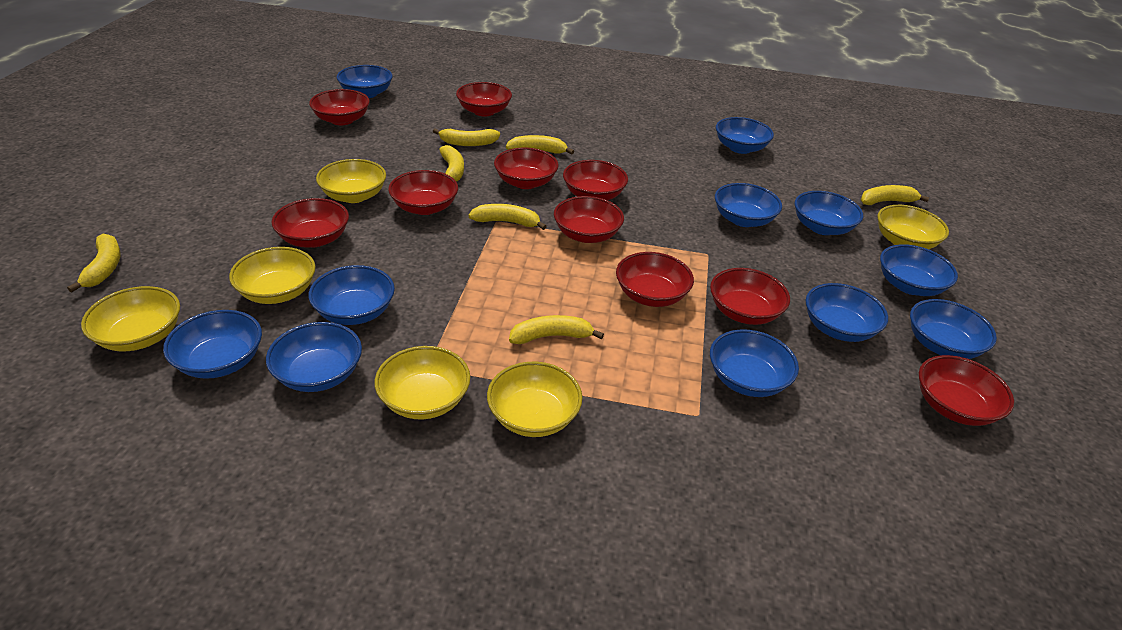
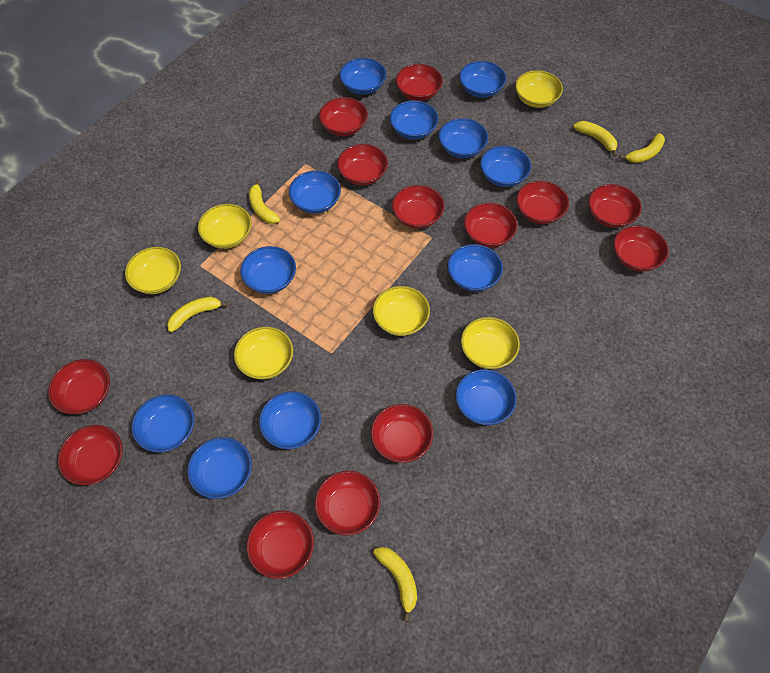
blue bowl: 11 -> 12
red bowl: 10 -> 13
yellow banana: 7 -> 5

